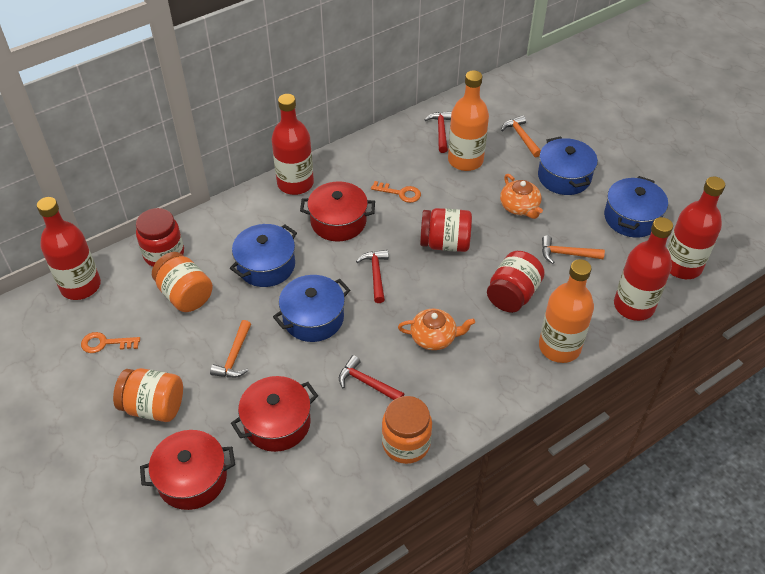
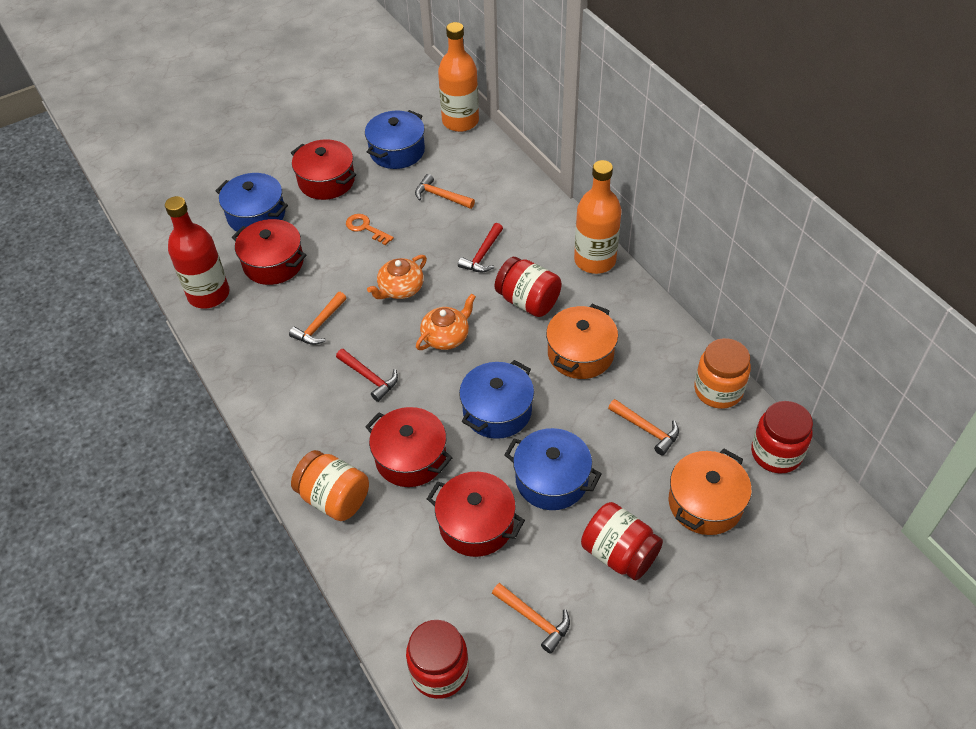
orange hammer: 3 -> 4
orange jar: 3 -> 2
orange key: 2 -> 1
orange pot: 0 -> 2
red bottle: 4 -> 1
red hammer: 3 -> 2
red jar: 3 -> 4
red pot: 3 -> 4

